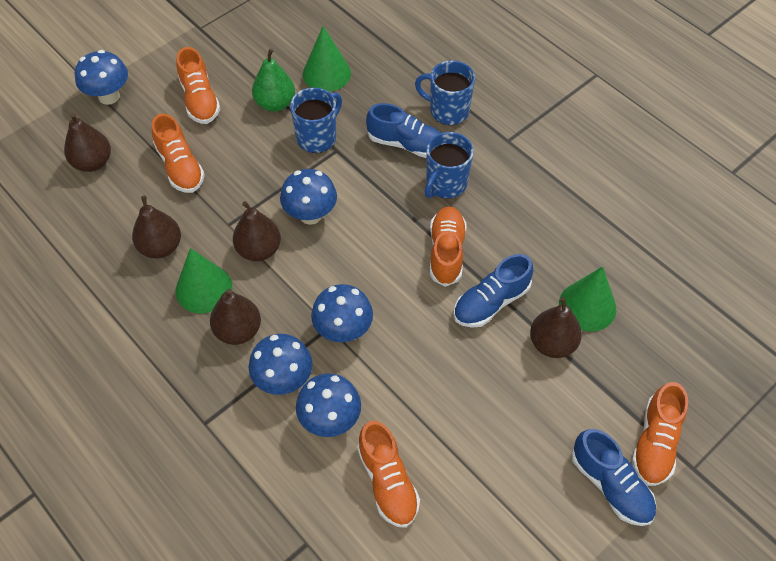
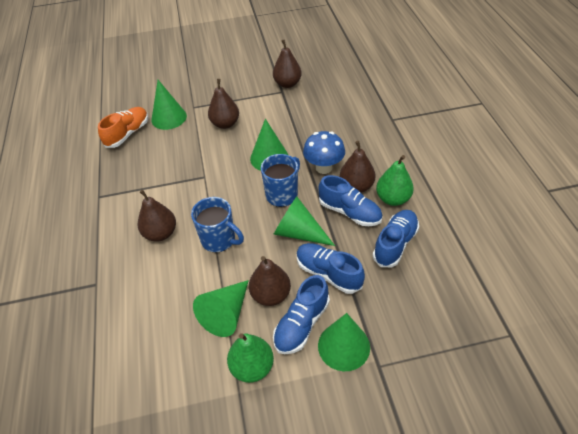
blue mug: 3 -> 2
blue mushroom: 5 -> 1
blue shoe: 3 -> 4
green cone: 3 -> 5
green pear: 1 -> 2
orange shoe: 5 -> 1

